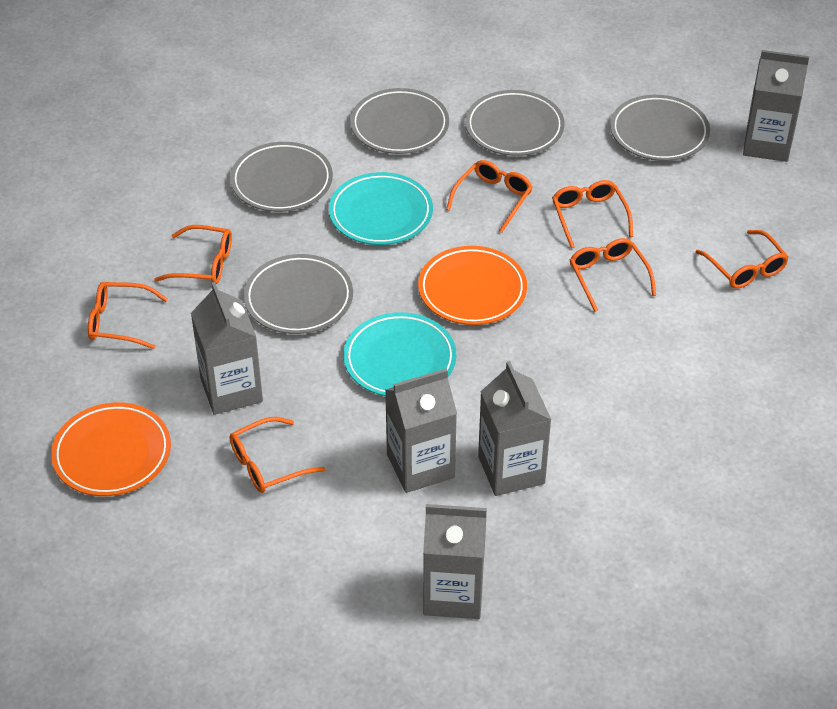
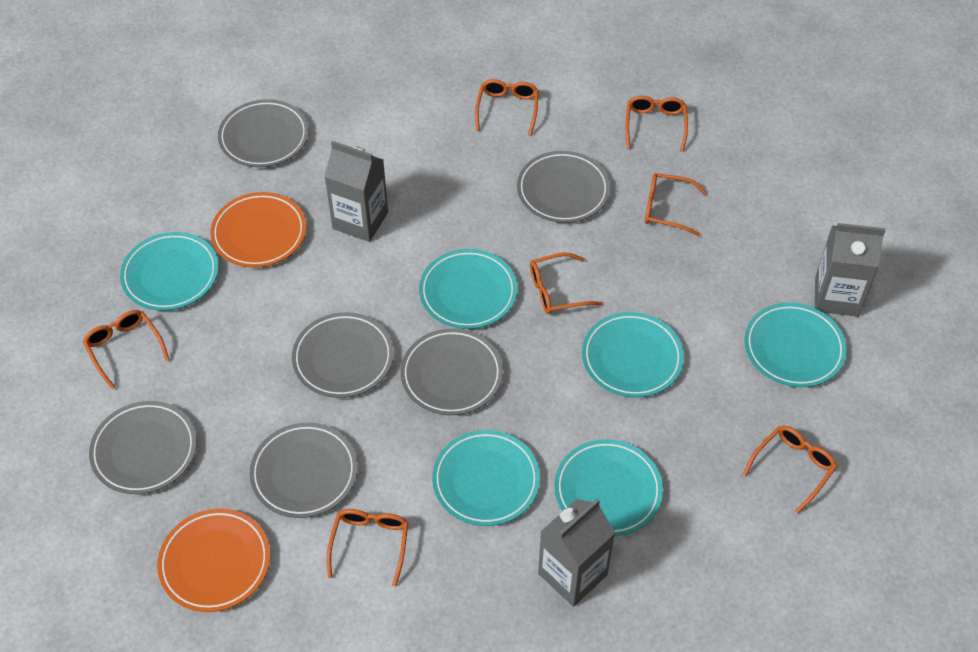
grey carton: 5 -> 3
grey plate: 5 -> 6
turquoise plate: 2 -> 6

